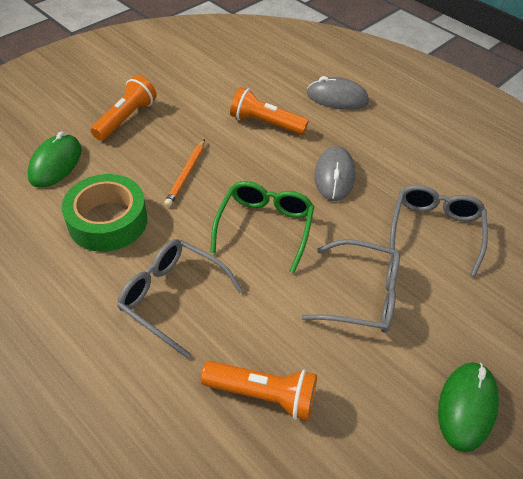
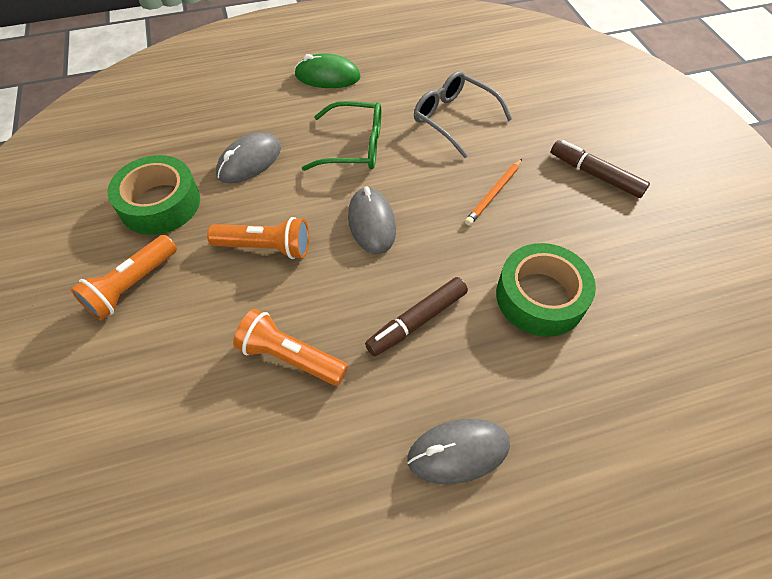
brown marker: 0 -> 2
green mouse: 2 -> 1
green tape: 1 -> 2
grey glasses: 3 -> 1
grey mouse: 2 -> 3

